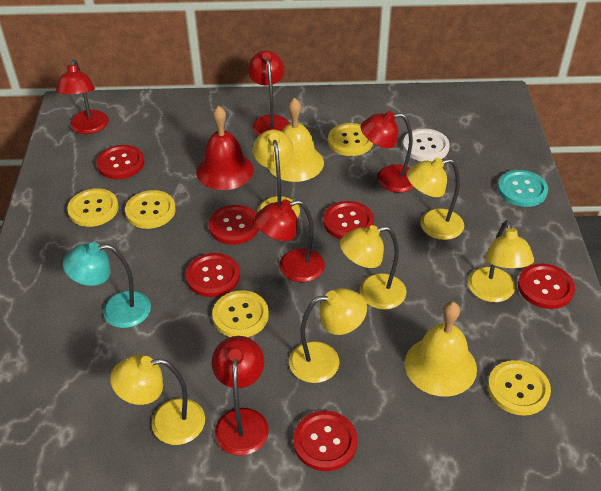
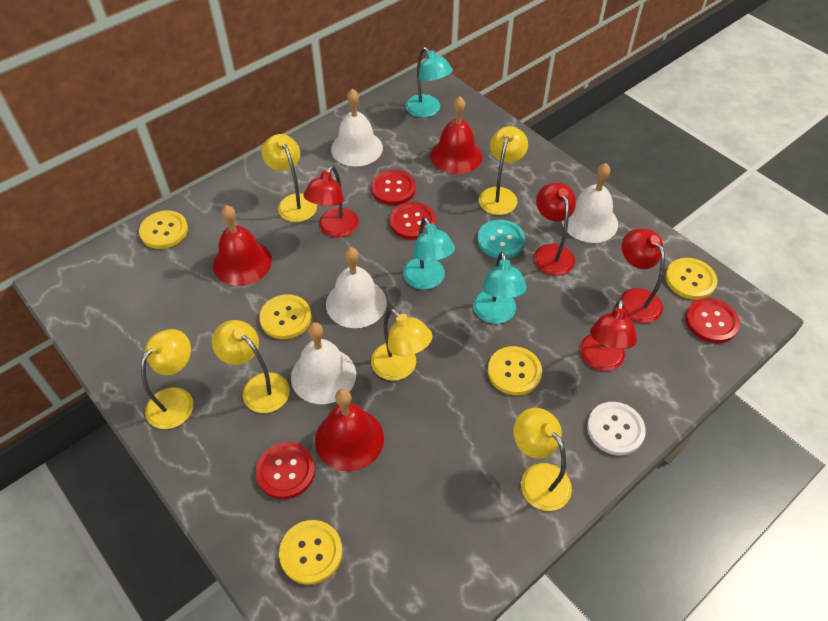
red bell: 1 -> 3
red button: 6 -> 4
red lamp: 5 -> 4
turquoise lamp: 1 -> 3
white bell: 0 -> 4
yellow bell: 2 -> 0

